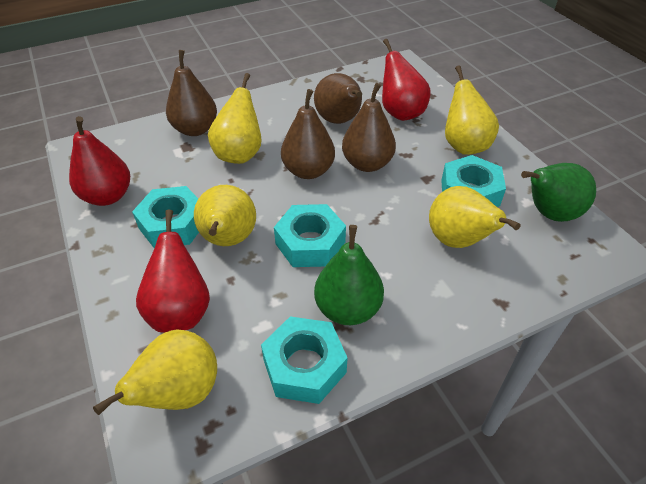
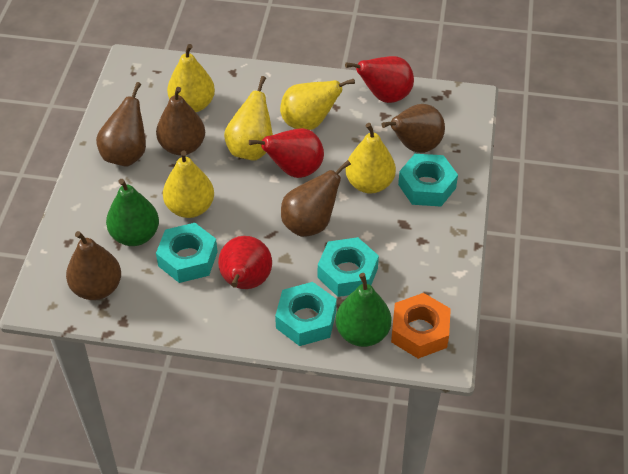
brown pear: 4 -> 5
orange nut: 0 -> 1

